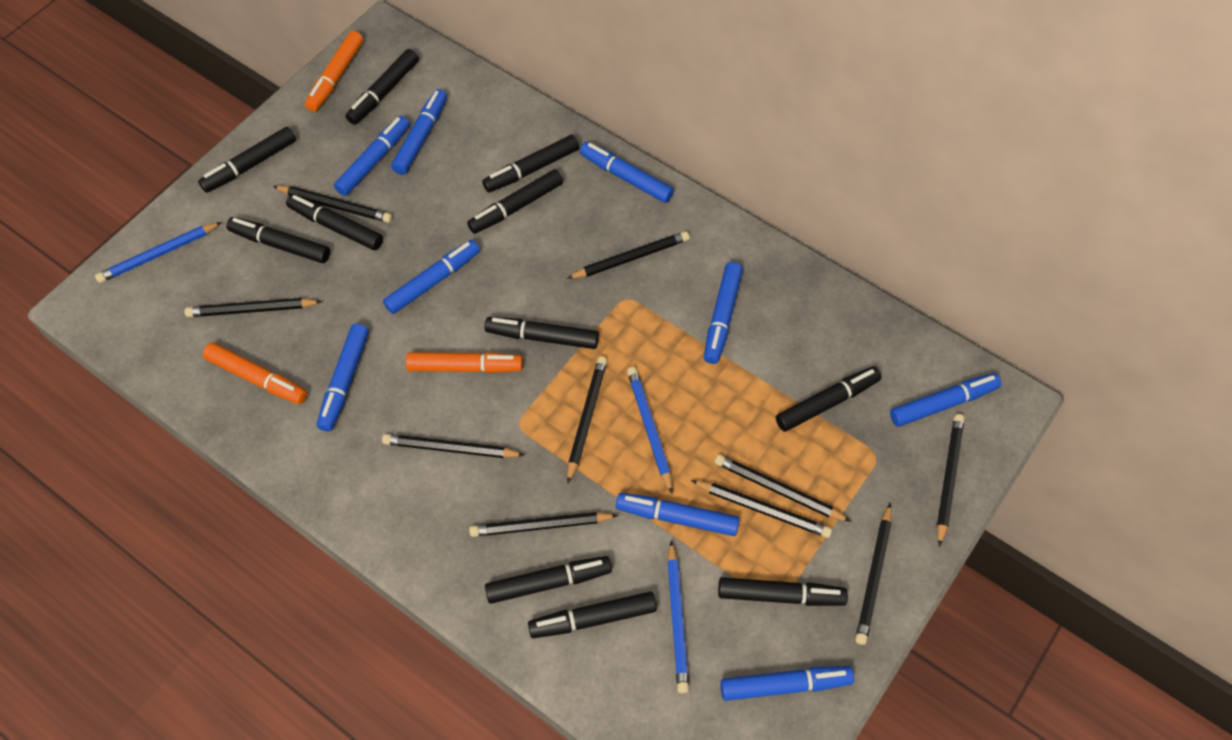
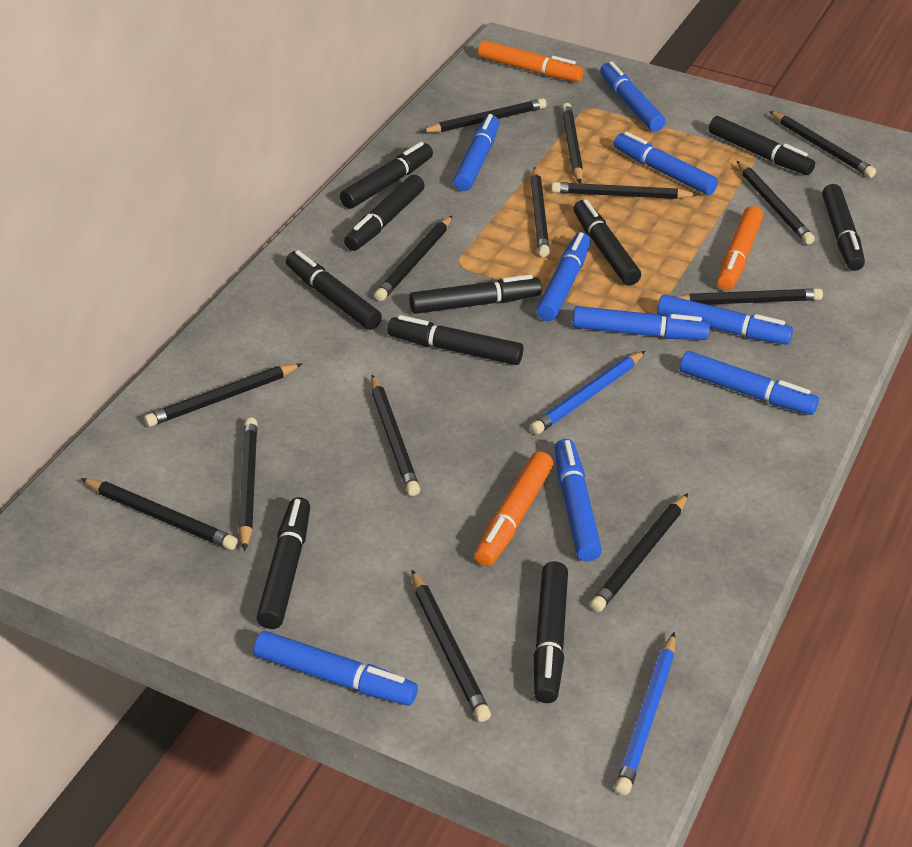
black marker: 11 -> 10
black pencil: 10 -> 14
blue pencil: 3 -> 2

